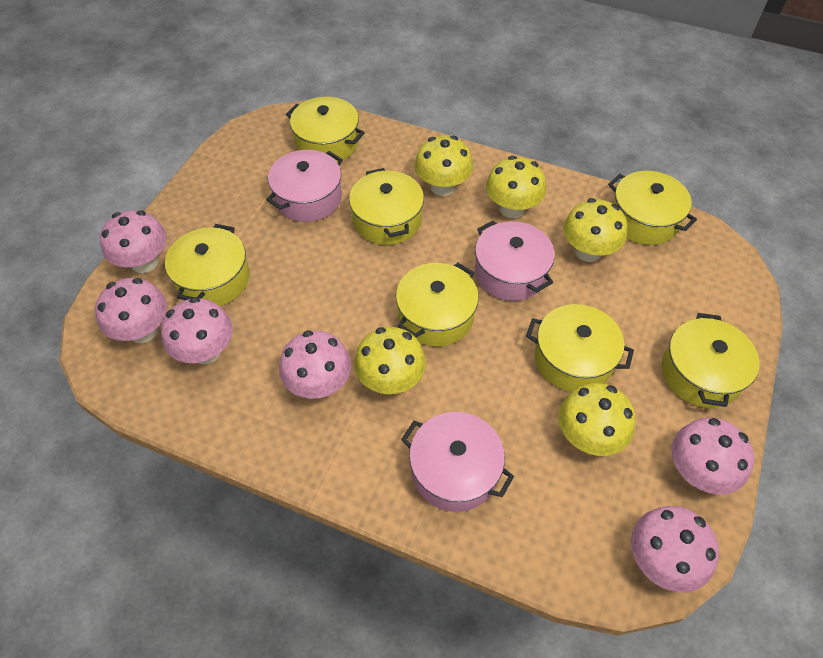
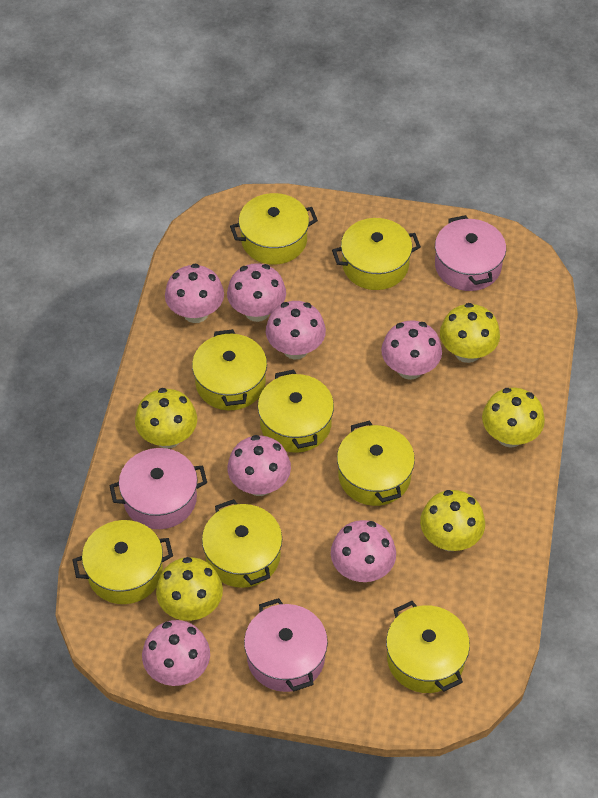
pink mushroom: 6 -> 7
yellow pot: 7 -> 8

